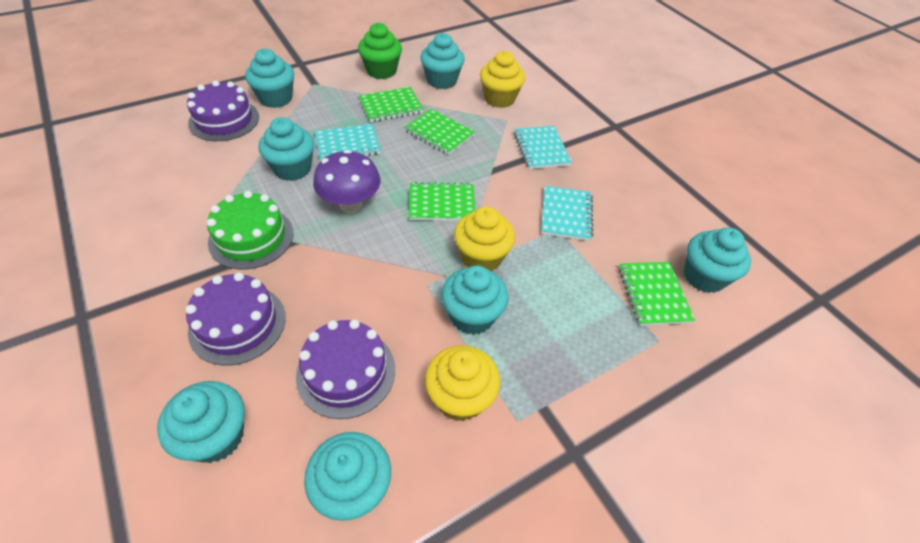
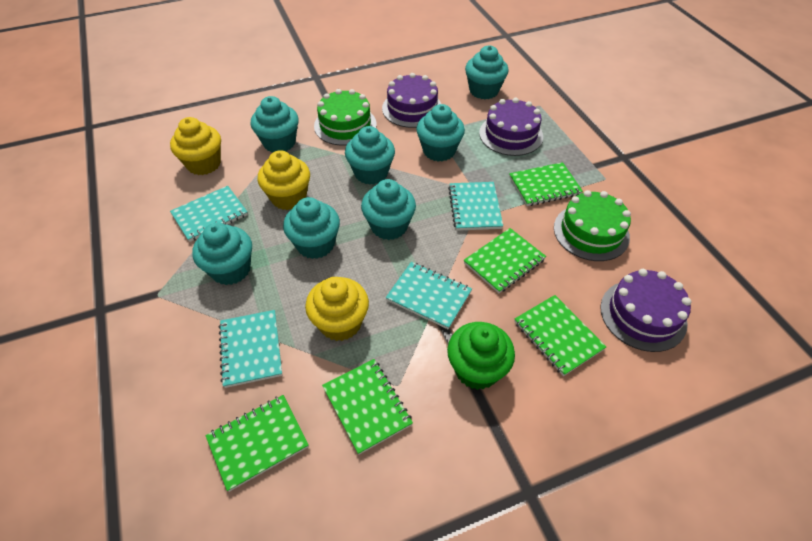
green cake: 1 -> 2
green notebook: 4 -> 5
purple mushroom: 1 -> 0
turquoise notebook: 3 -> 4

